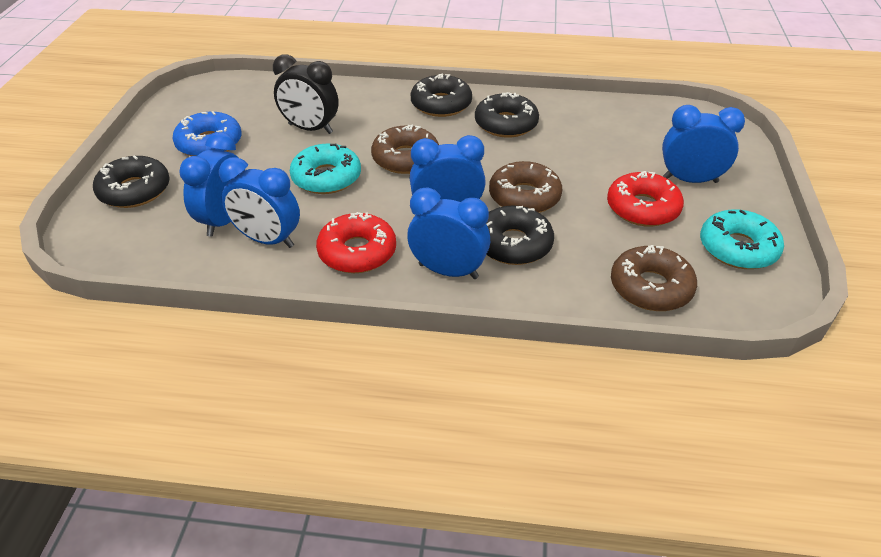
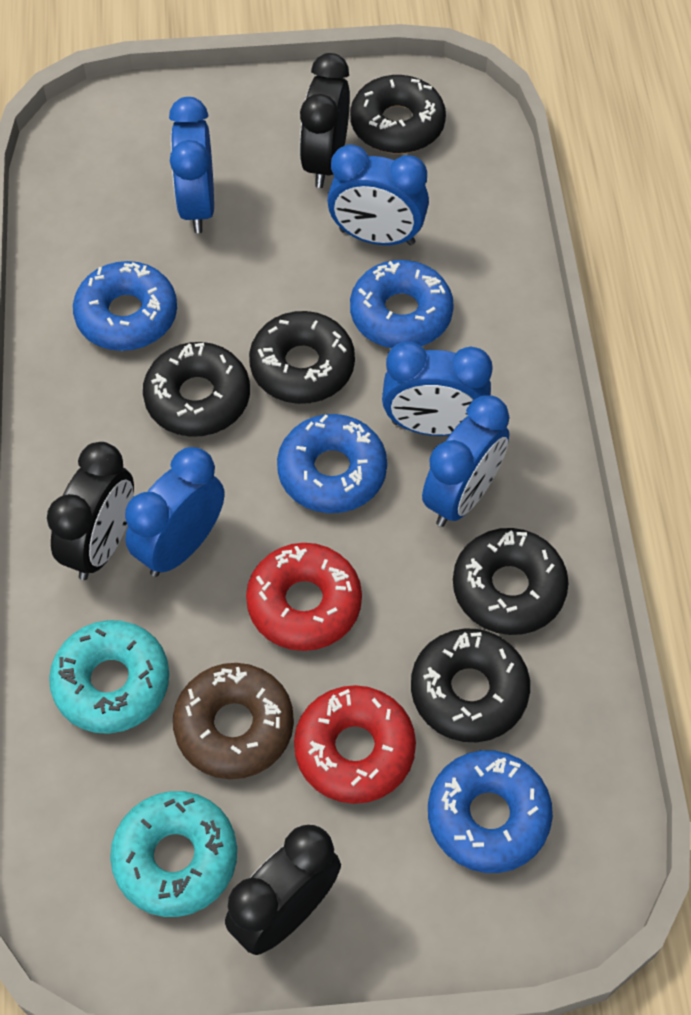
black clock: 1 -> 3
black donut: 4 -> 5
blue donut: 1 -> 4
brown donut: 3 -> 1

